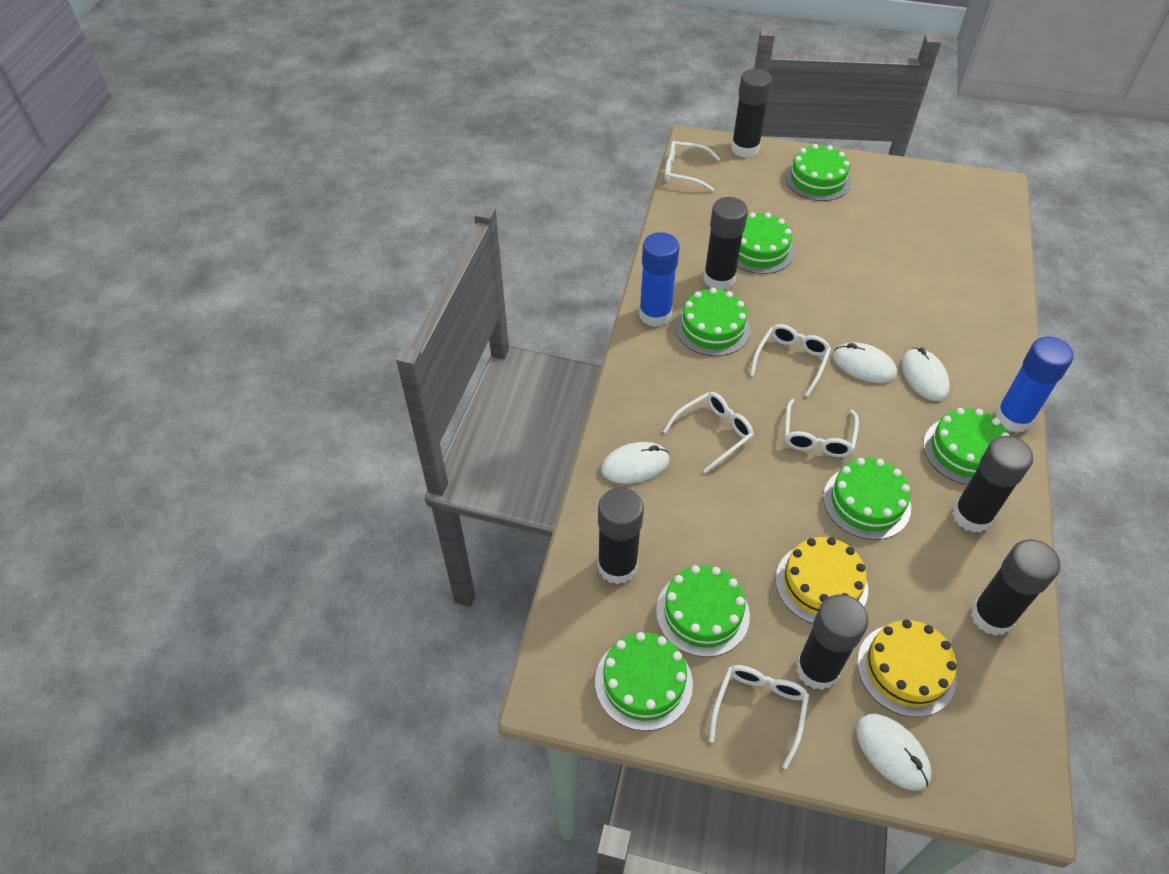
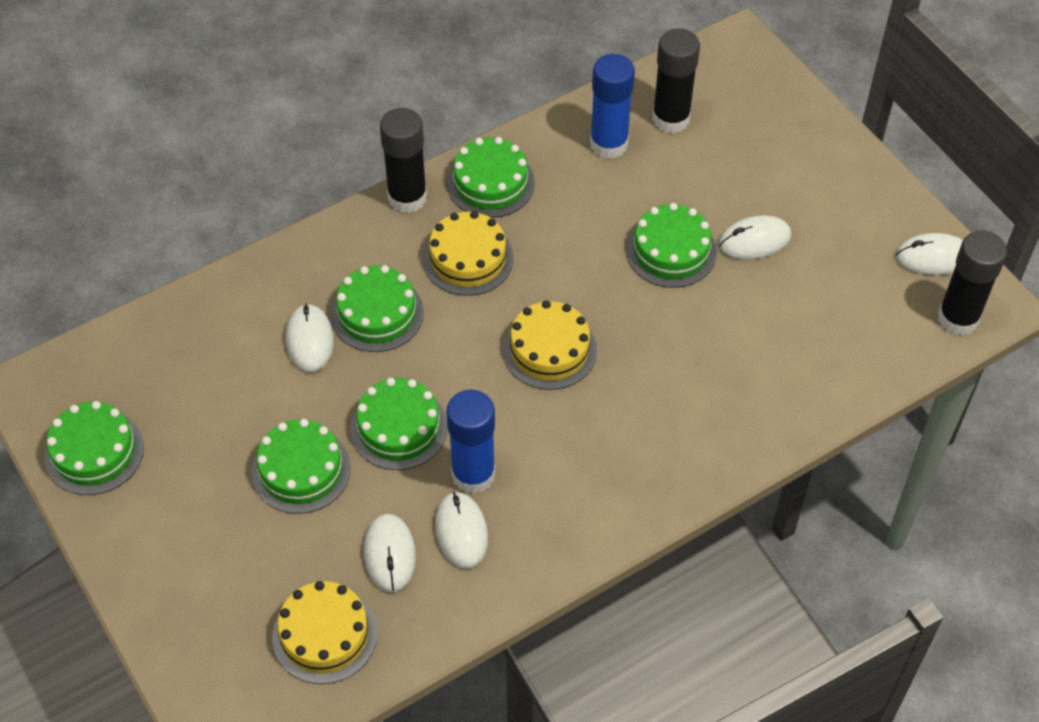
black glue stick: 6 -> 3
green cake: 7 -> 6
white glasses: 5 -> 0
white mouse: 4 -> 5
yellow cake: 2 -> 3

